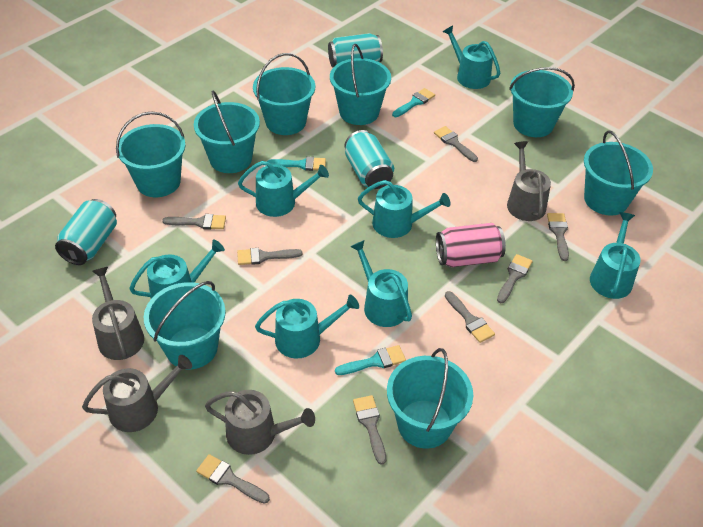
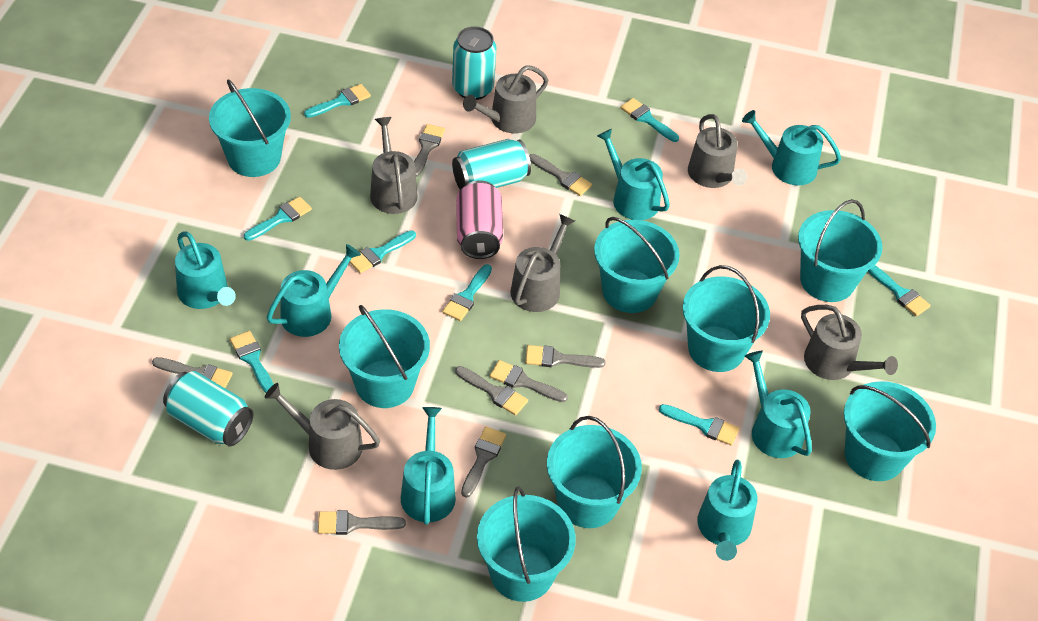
grey watering can: 4 -> 6
turquoise brush: 3 -> 8

